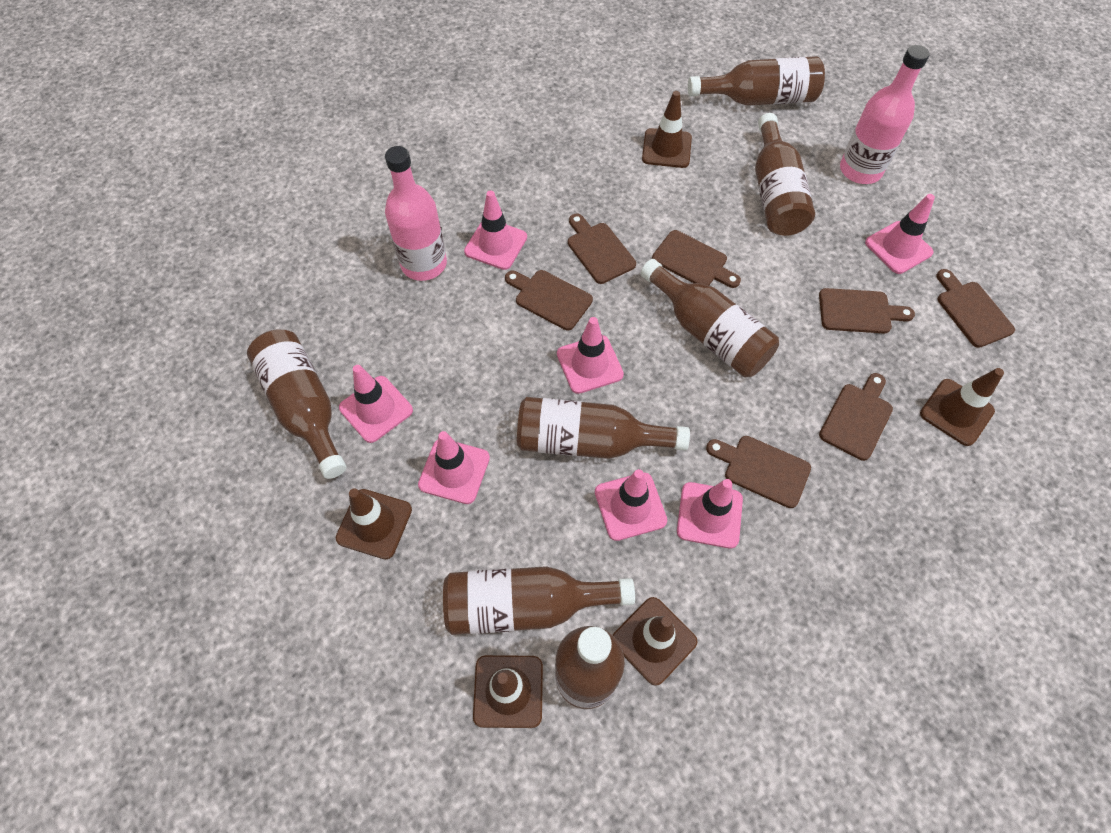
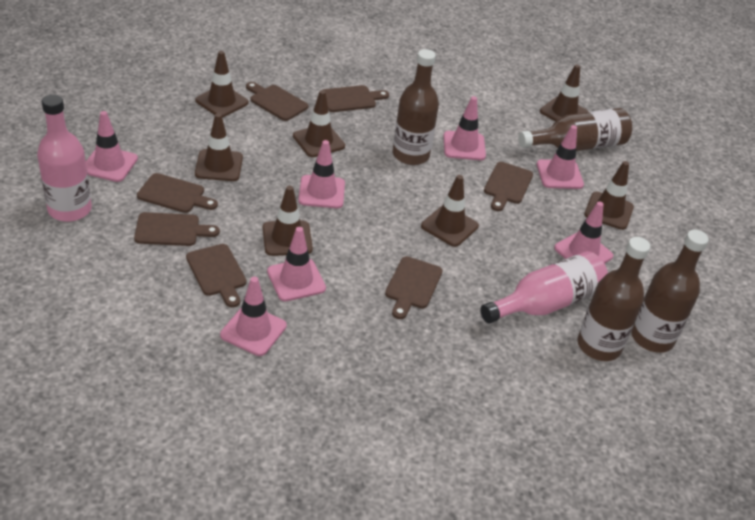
brown bottle: 7 -> 4
brown traffic cone: 5 -> 7

